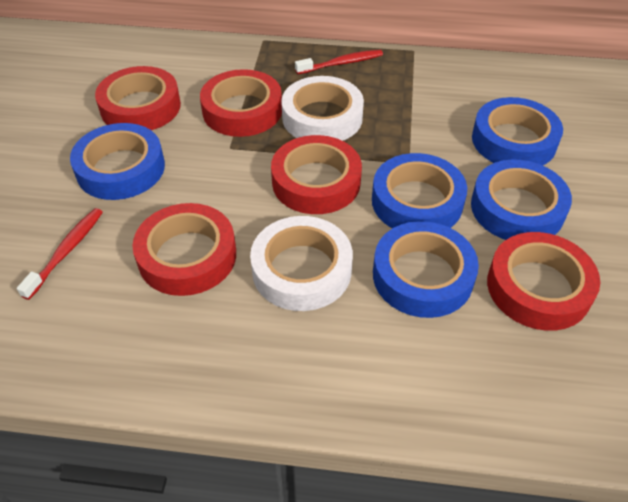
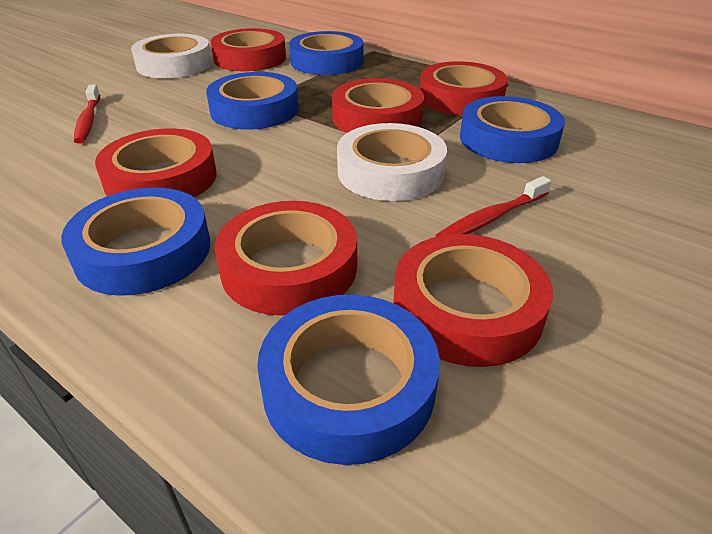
red tape: 5 -> 6

